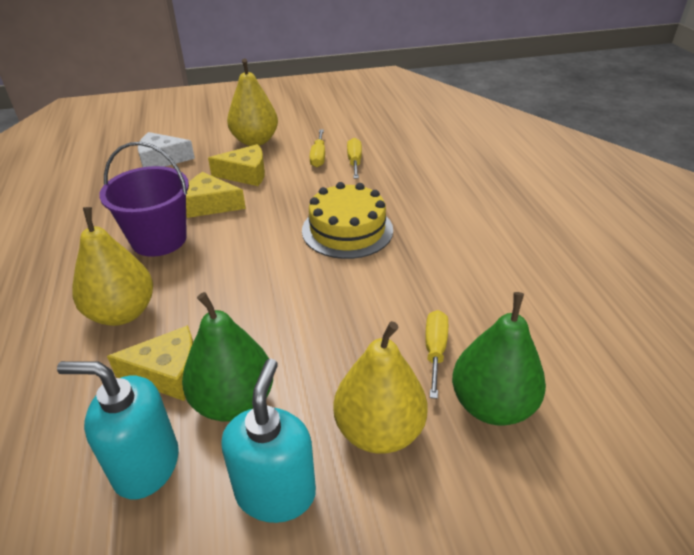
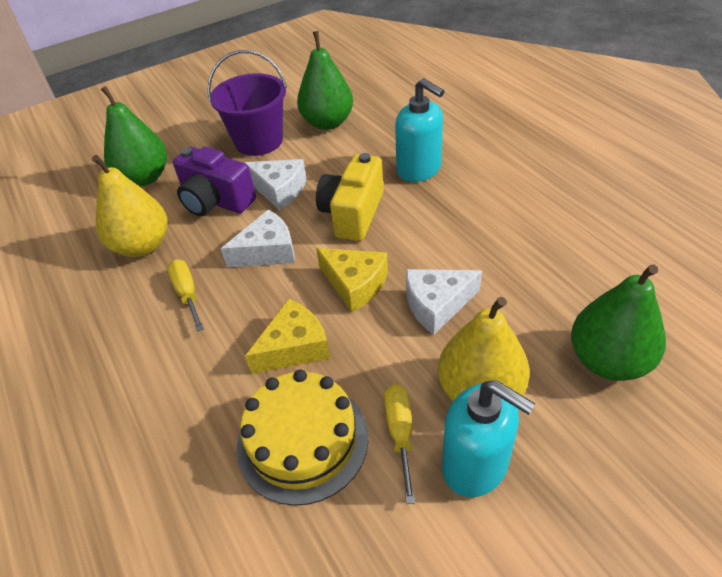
green pear: 2 -> 3
purple camera: 0 -> 1
white cheese: 1 -> 3
yellow camera: 0 -> 1
yellow cheese: 3 -> 2
yellow pear: 3 -> 2
yellow screwdriver: 3 -> 2

